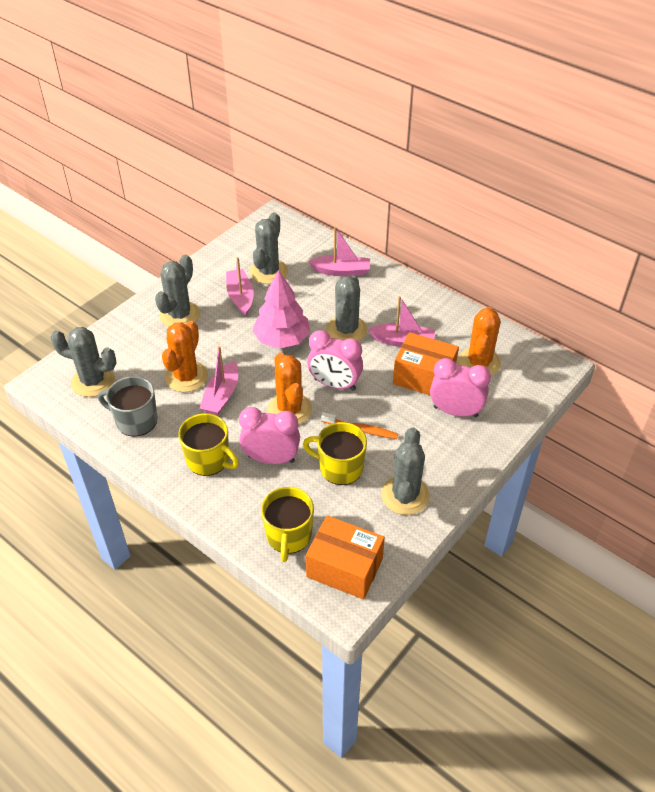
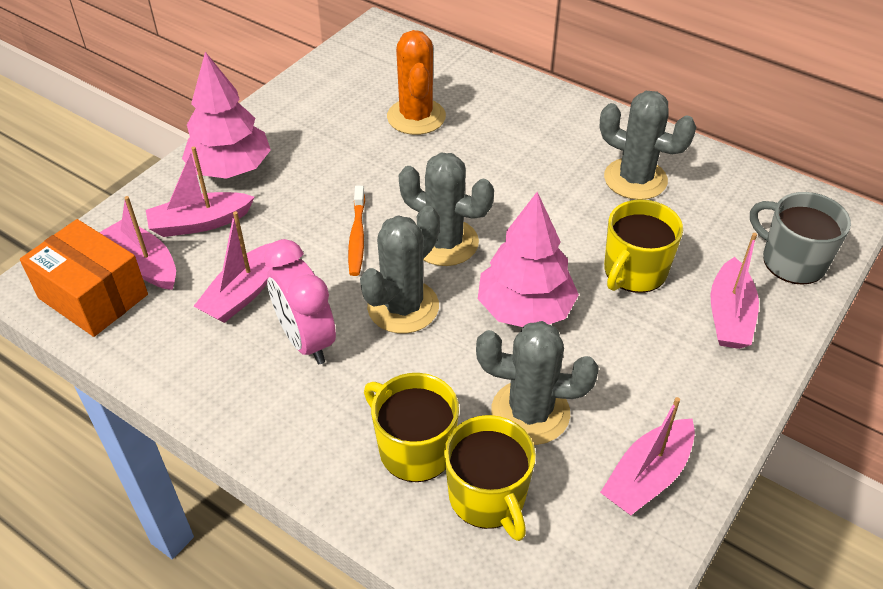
grey cactus: 5 -> 4
orange box: 2 -> 1
orange cactus: 3 -> 1
pink boat: 4 -> 5
pink clock: 3 -> 1
pink tree: 1 -> 2

